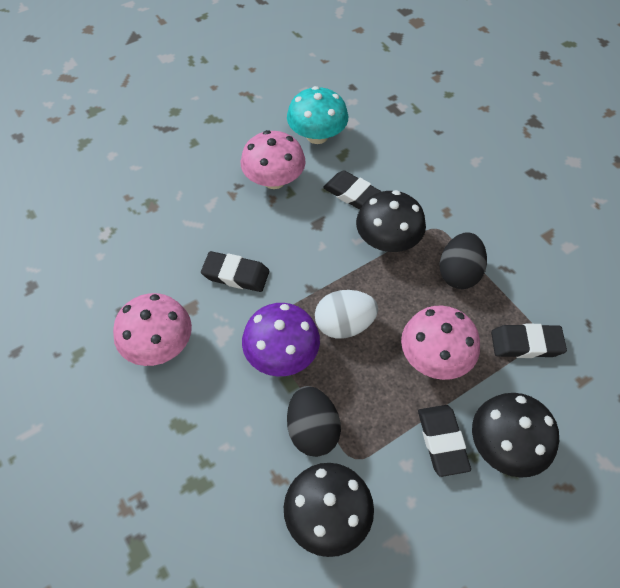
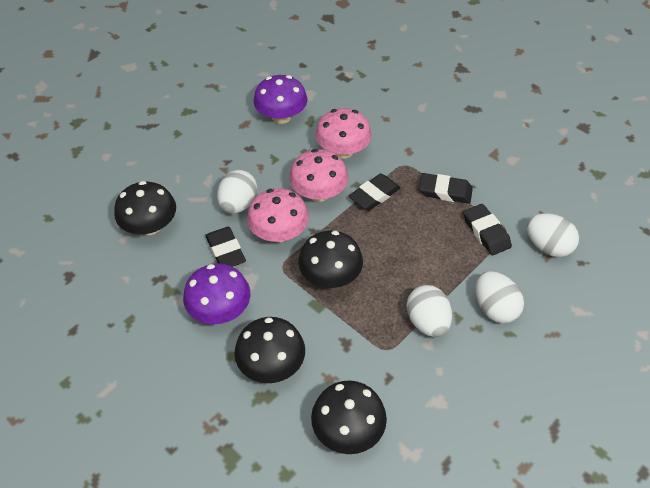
black egg: 2 -> 0
black mushroom: 3 -> 4
purple mushroom: 1 -> 2
turquoise mushroom: 1 -> 0
white egg: 1 -> 4

